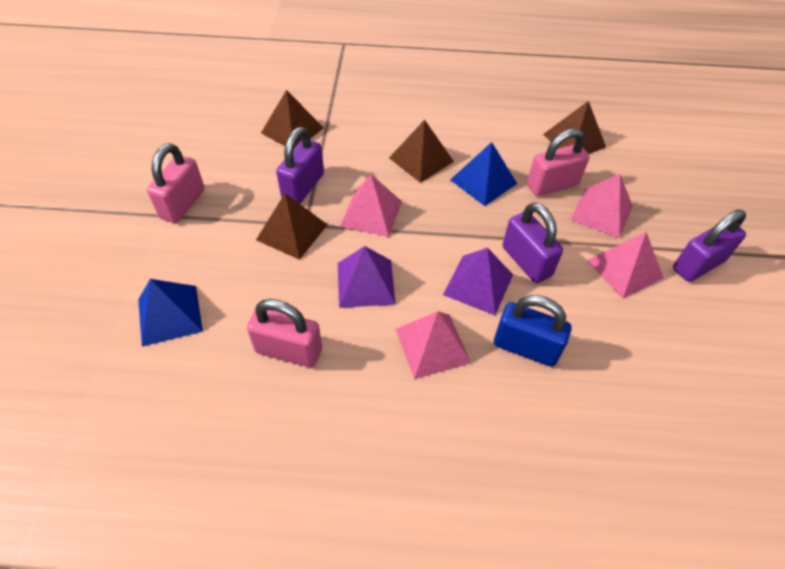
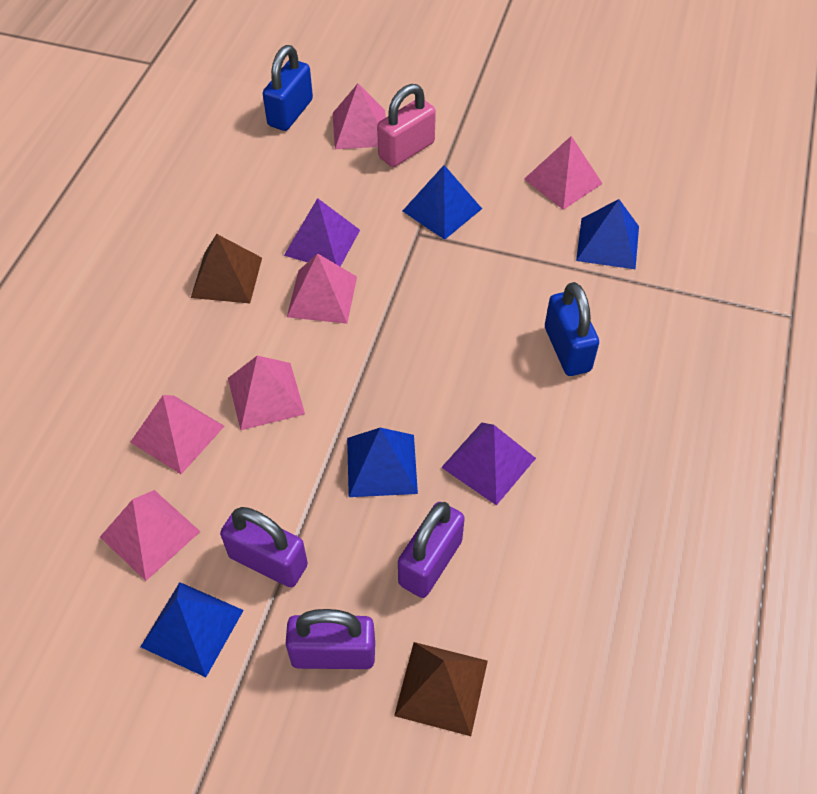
blue padlock: 1 -> 2
blue pyramid: 2 -> 4
brown pyramid: 4 -> 2
pink padlock: 3 -> 1
pink pyramid: 4 -> 6

